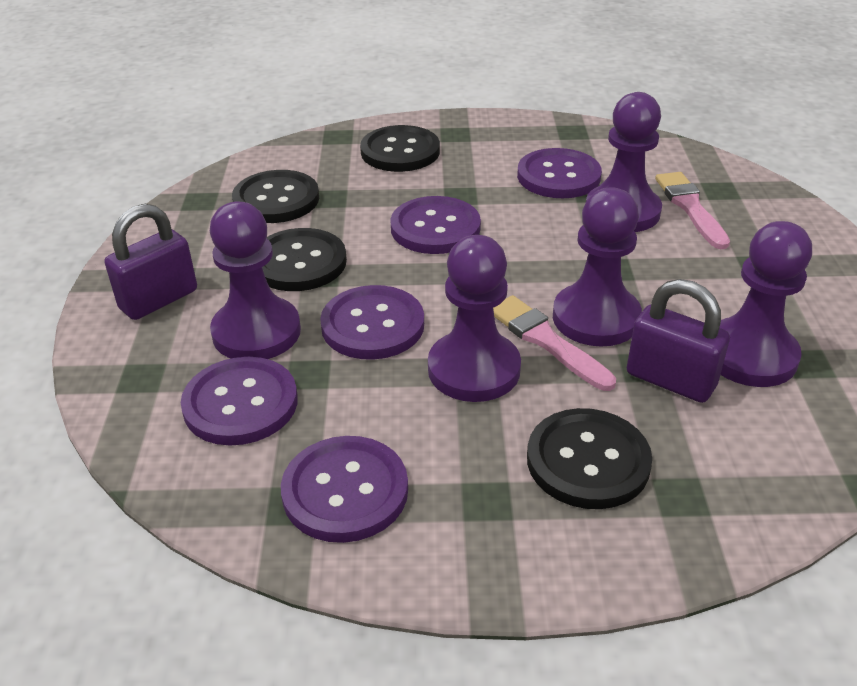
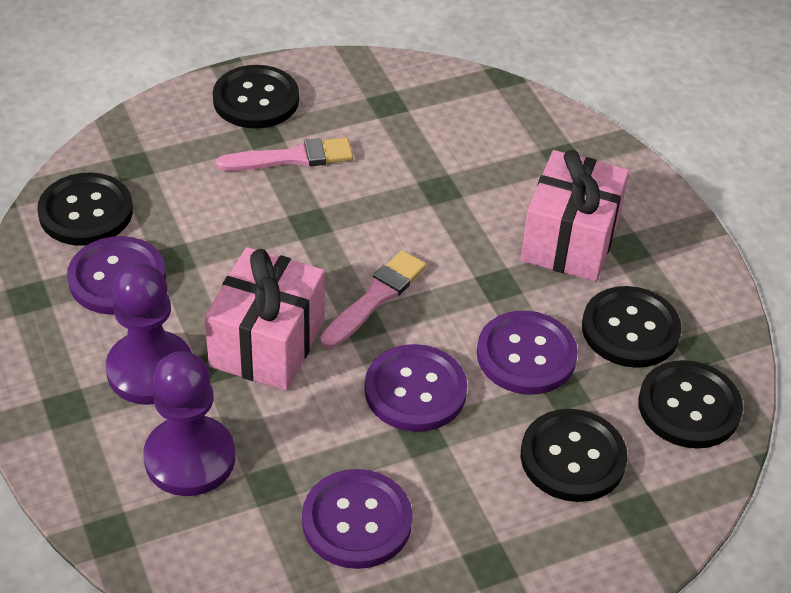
black button: 4 -> 5
pink gift: 0 -> 2
purple button: 5 -> 4
purple padlock: 2 -> 0
purple pawn: 5 -> 2

